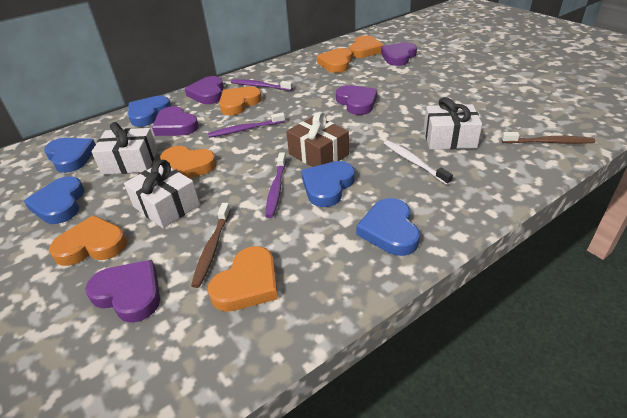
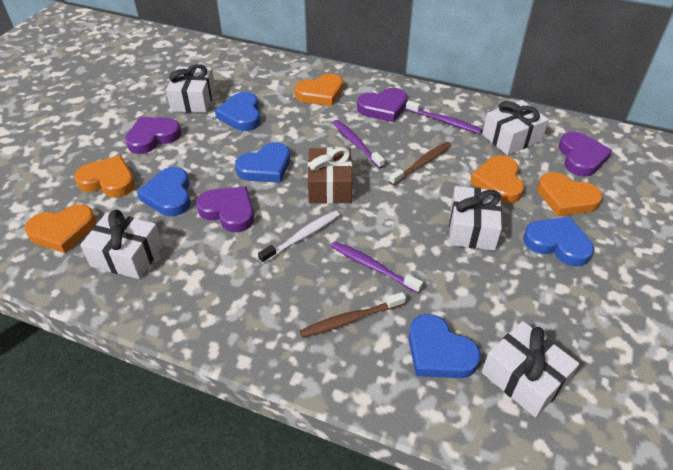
orange heart: 6 -> 5
purple heart: 5 -> 4
white gift: 3 -> 5

